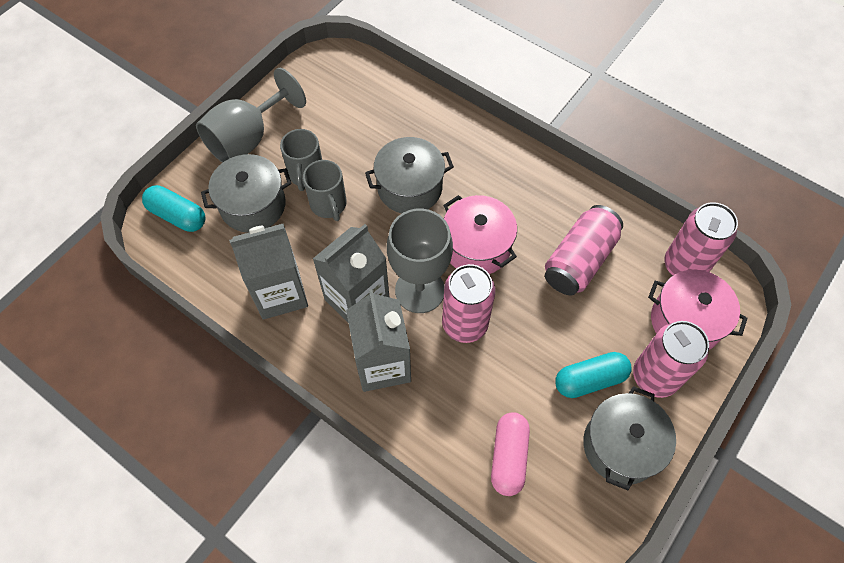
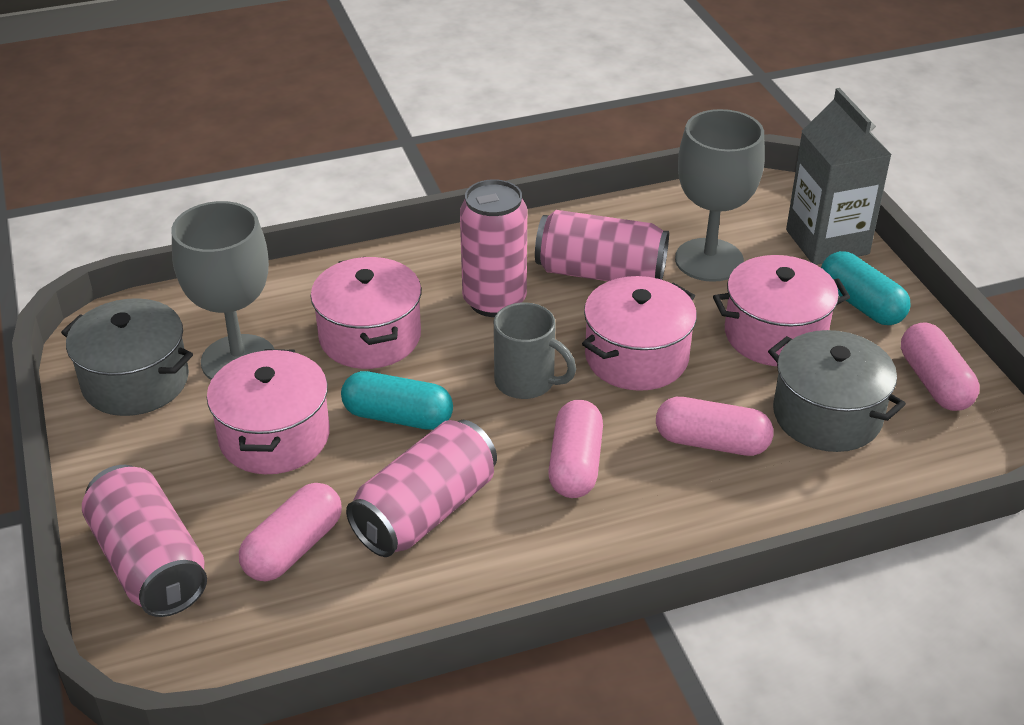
grey carton: 3 -> 1
grey mug: 2 -> 1
grey pot: 3 -> 2
pink capsule: 1 -> 4
pink pot: 2 -> 4

